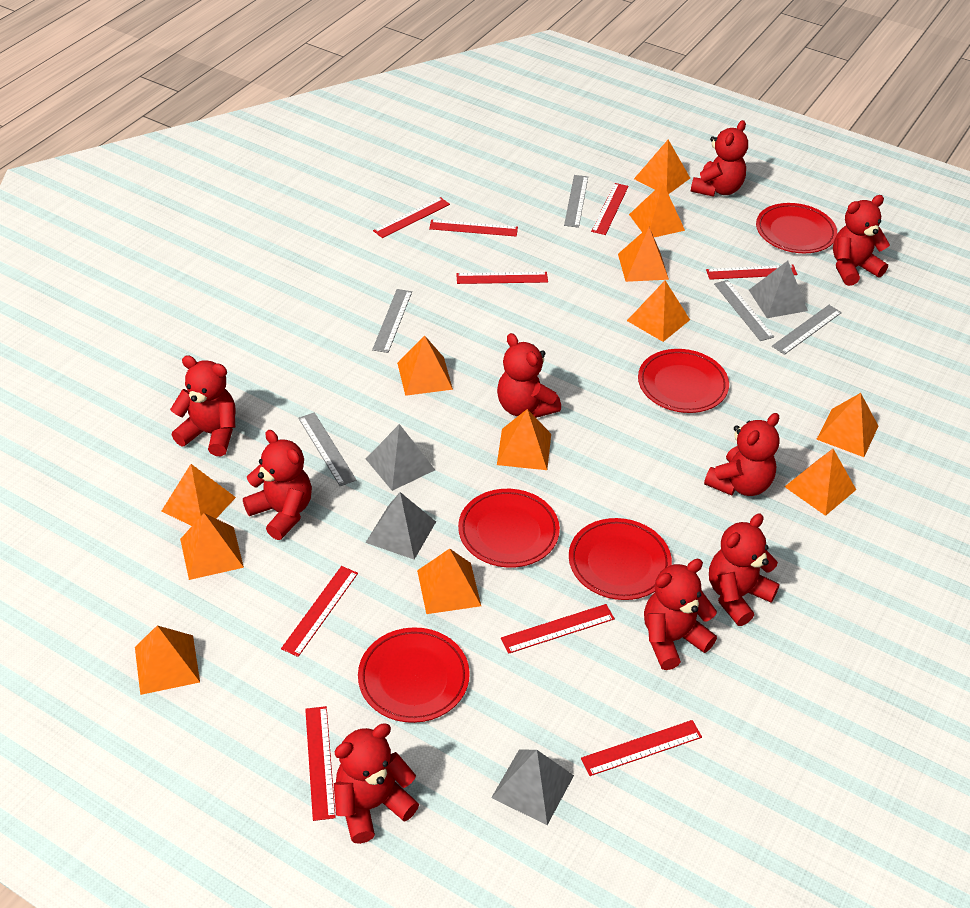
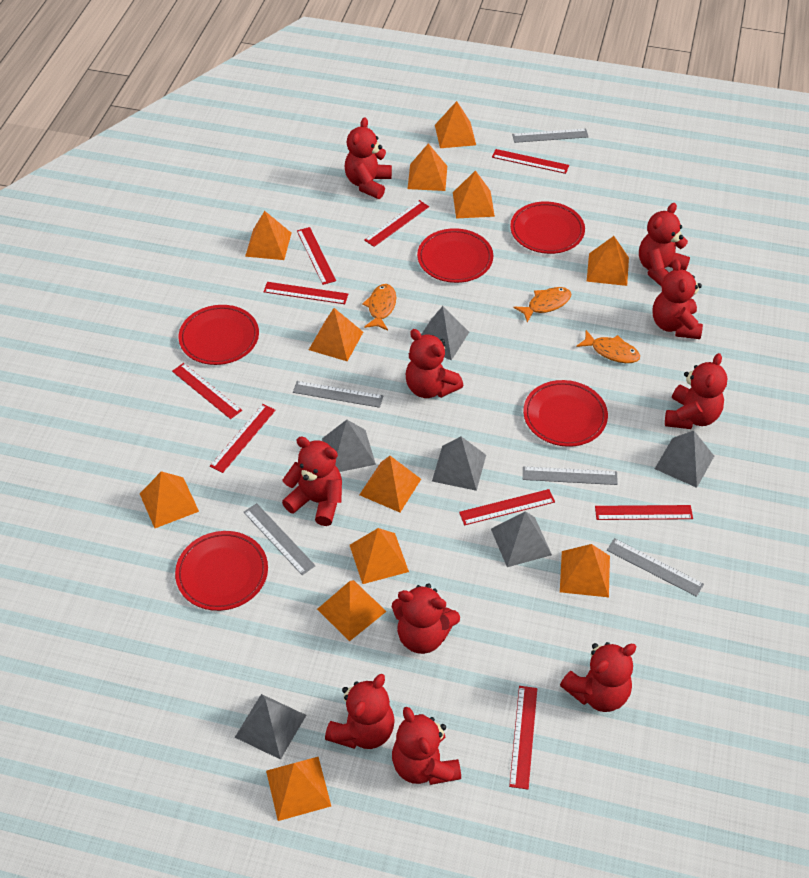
grey pyramid: 4 -> 6
orange fish: 0 -> 3
red teddy bear: 9 -> 10

